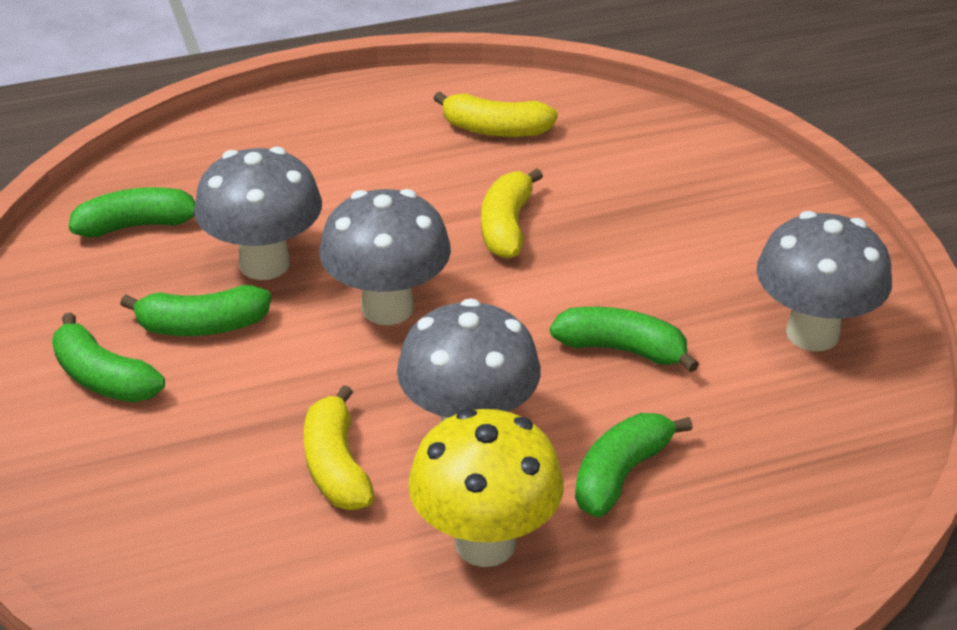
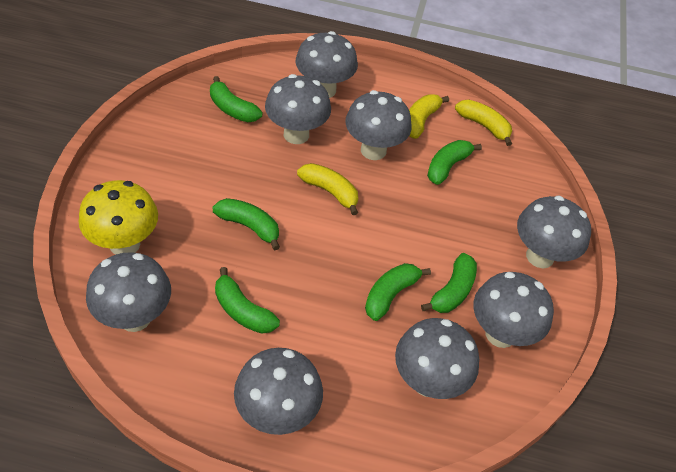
green banana: 5 -> 6
grey mushroom: 4 -> 8

